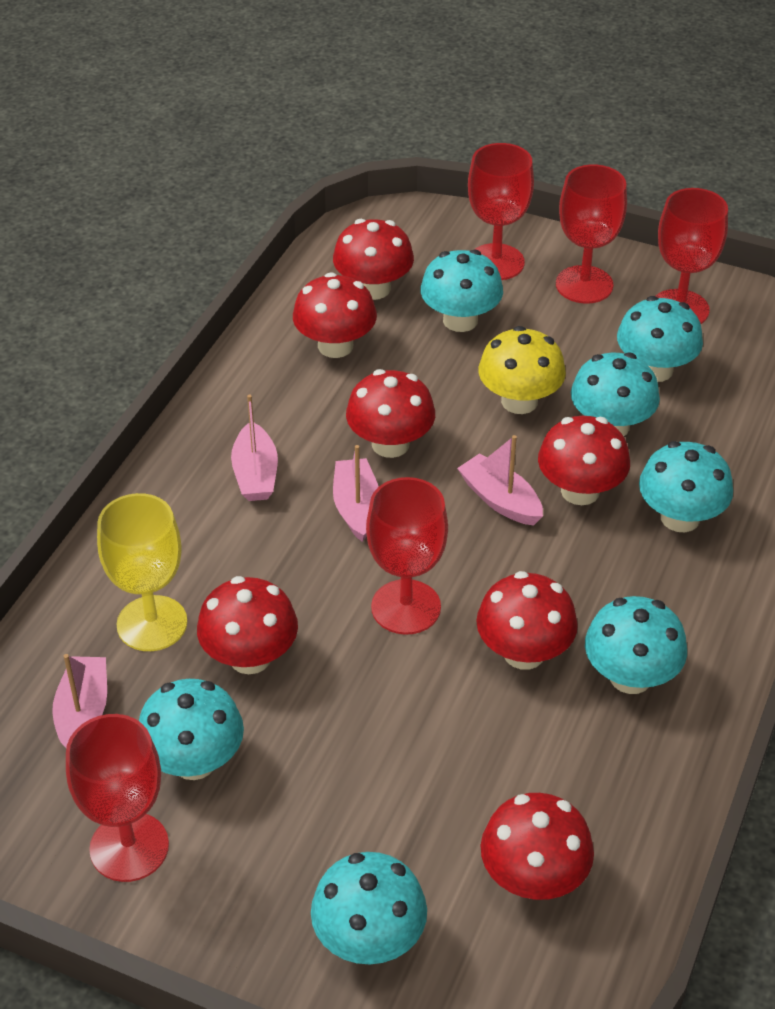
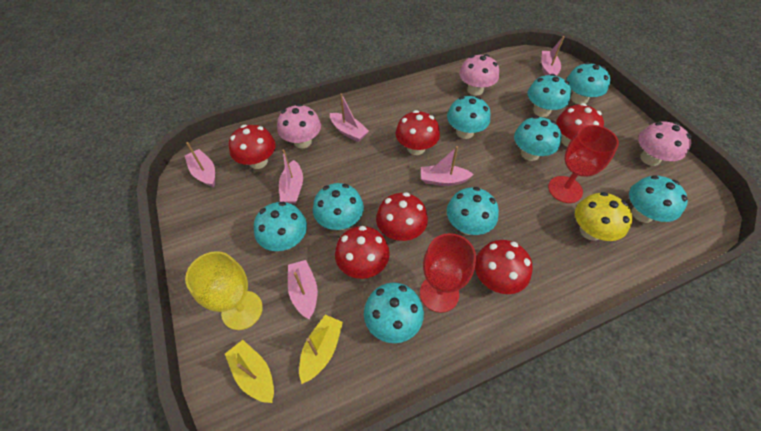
pink boat: 4 -> 6
pink mushroom: 0 -> 3
red goblet: 5 -> 2
red mushroom: 7 -> 6
turquoise mushroom: 7 -> 9
yellow boat: 0 -> 2

